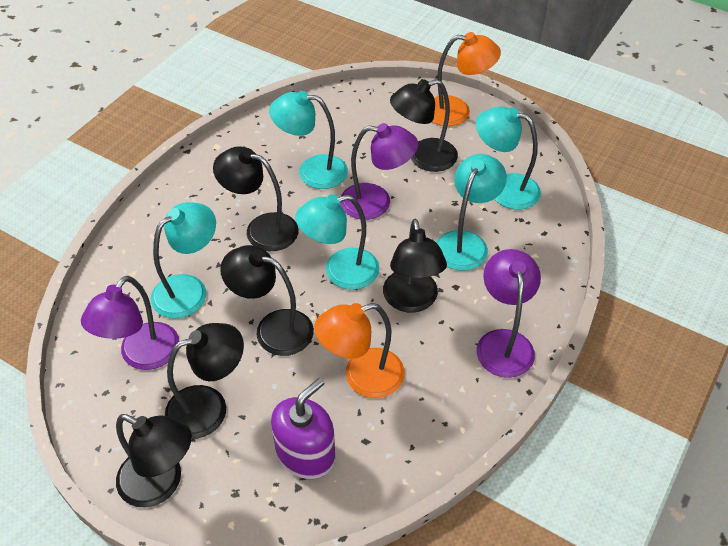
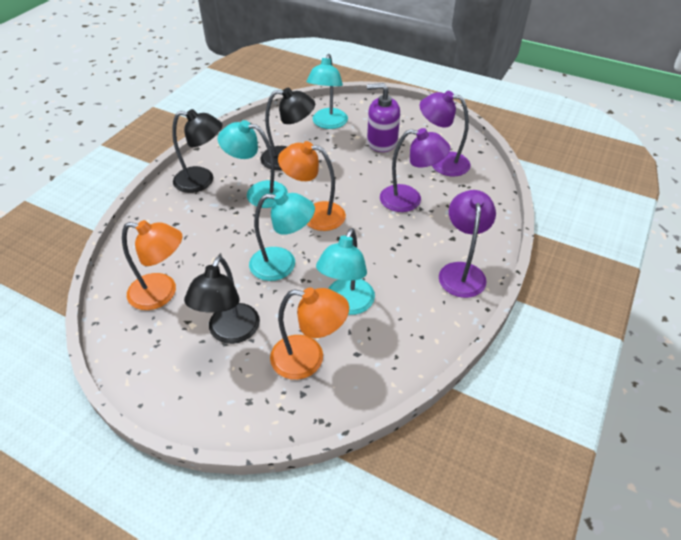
black lamp: 6 -> 3
orange lamp: 2 -> 3
turquoise lamp: 5 -> 4

